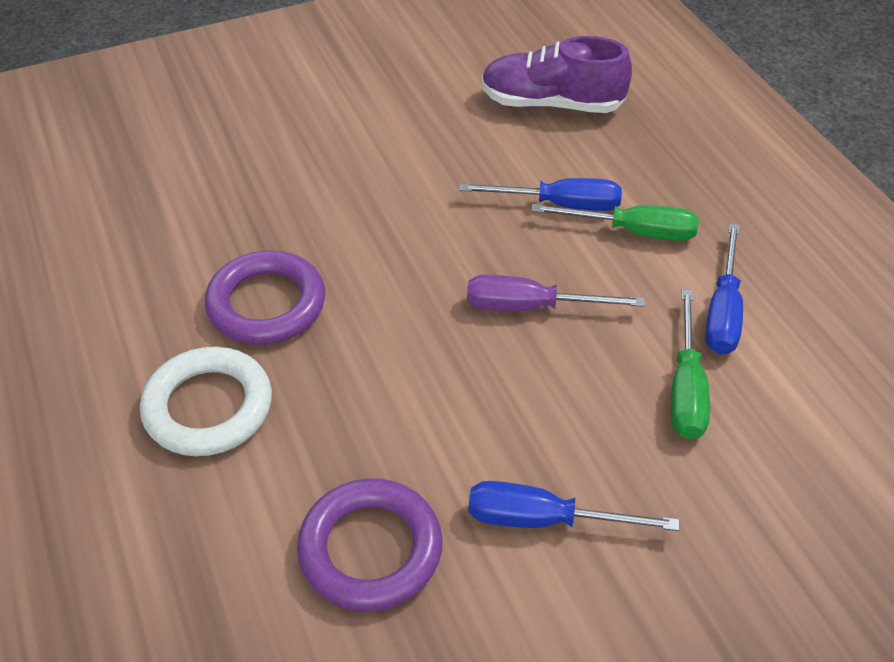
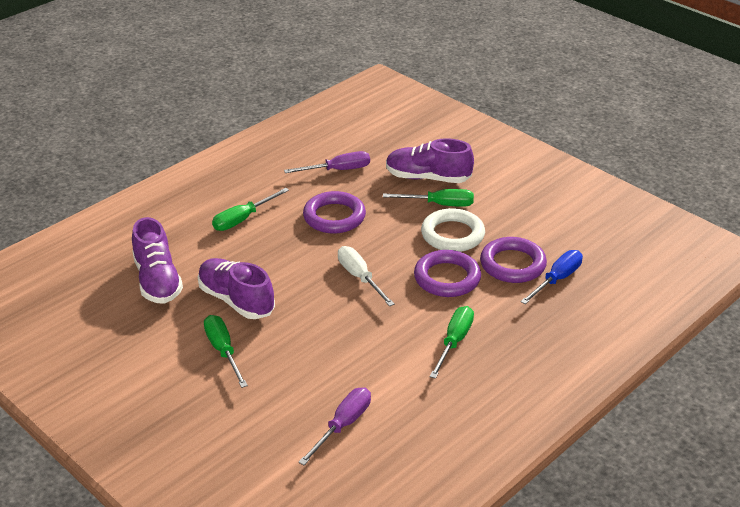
blue screwdriver: 3 -> 1
green screwdriver: 2 -> 4
purple ring: 2 -> 3
purple screwdriver: 1 -> 2
purple shoe: 1 -> 3
white screwdriver: 0 -> 1

